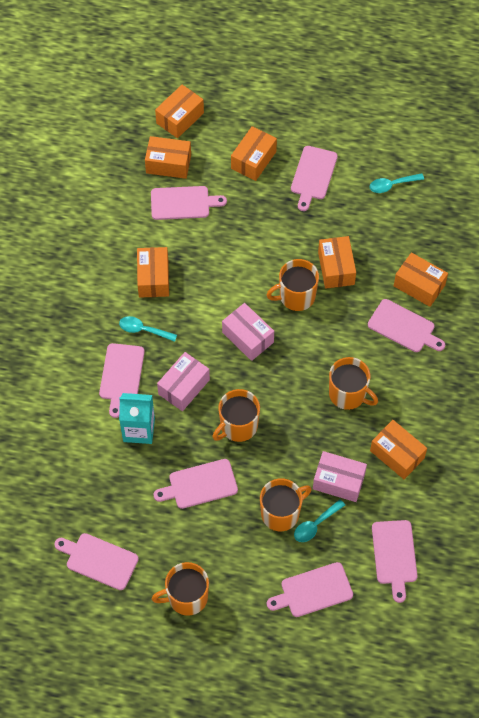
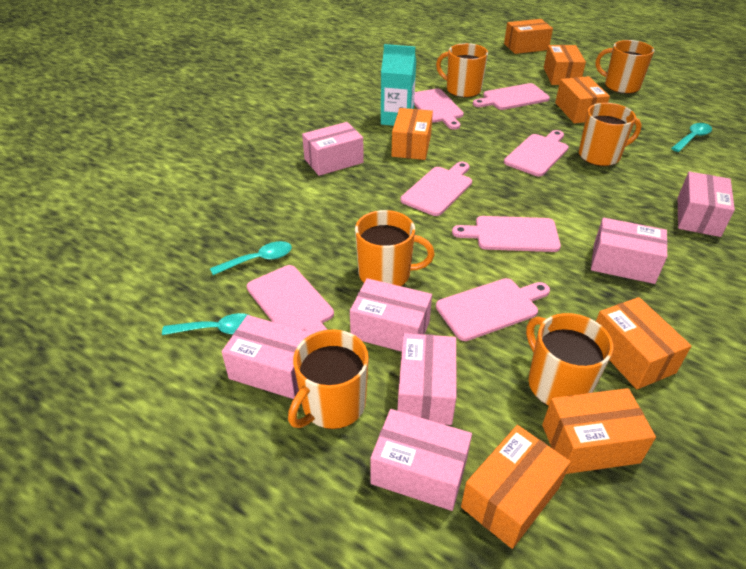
orange mug: 5 -> 6
pink box: 3 -> 7
pink cutting board: 8 -> 7

